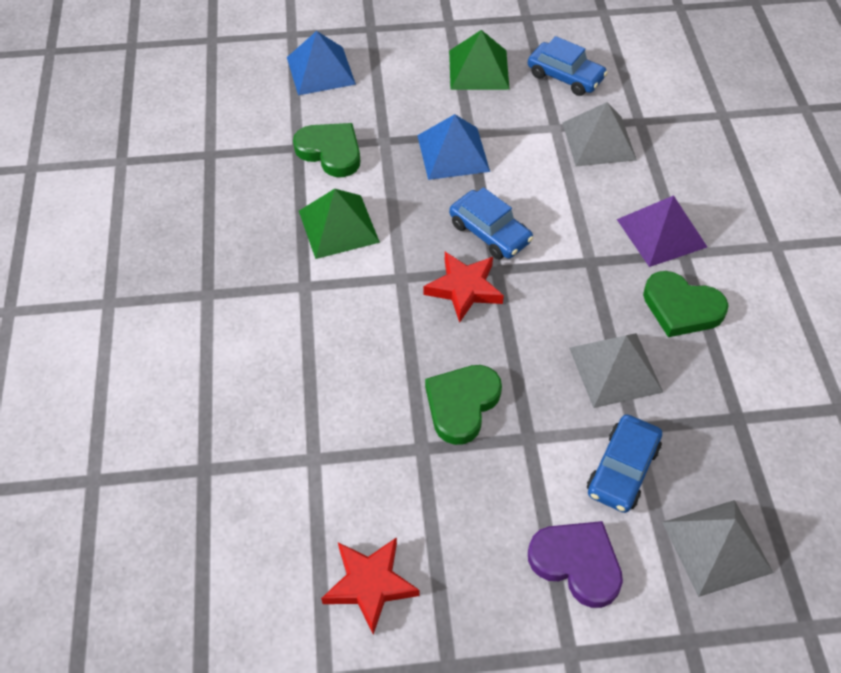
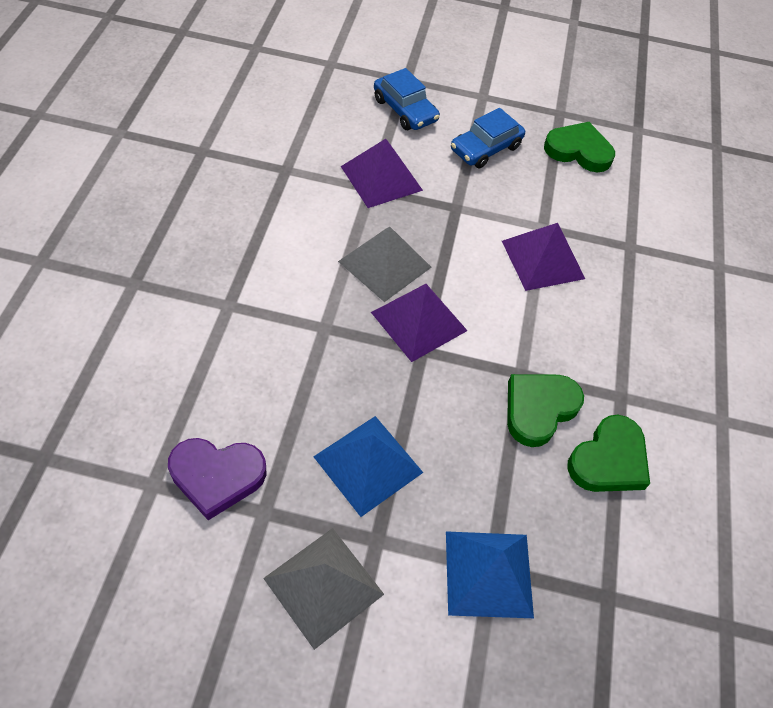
blue car: 3 -> 2
green pyramid: 2 -> 0
grey pyramid: 3 -> 2
purple pyramid: 1 -> 3
red star: 2 -> 0

